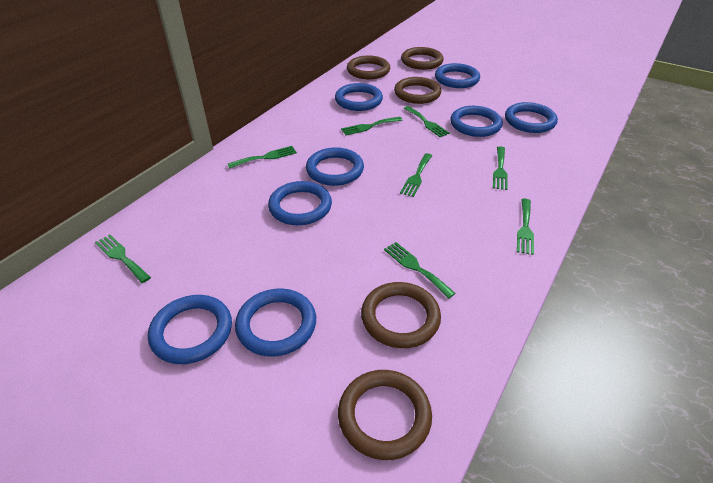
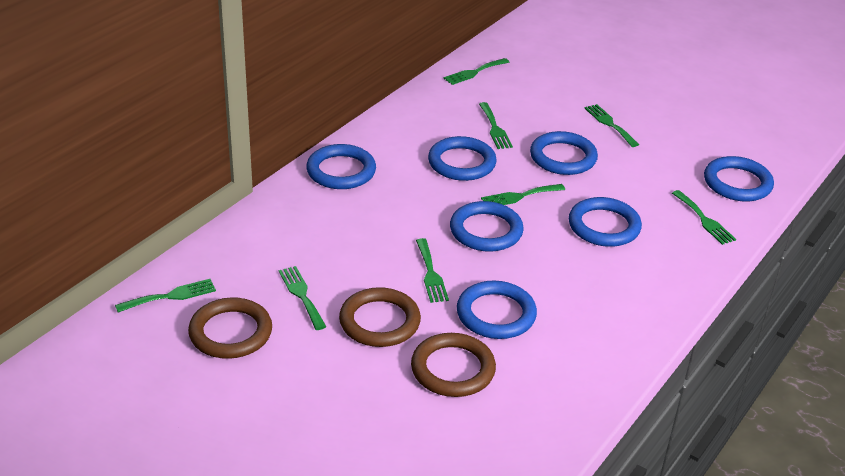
blue ring: 8 -> 7
brown ring: 5 -> 3

